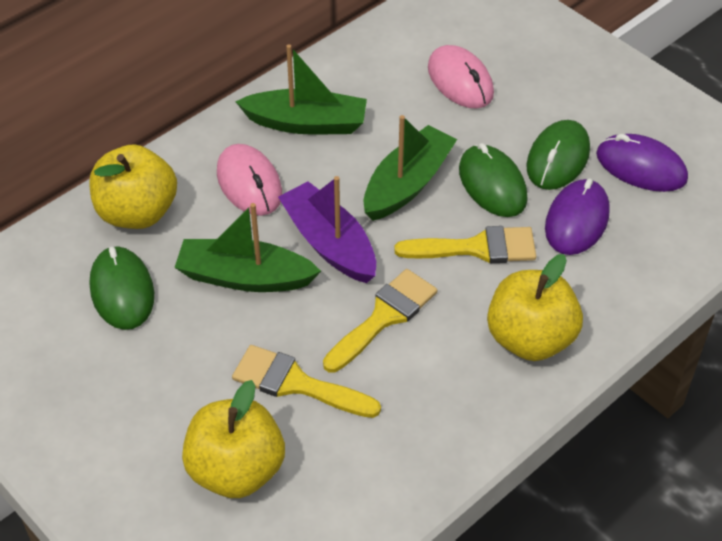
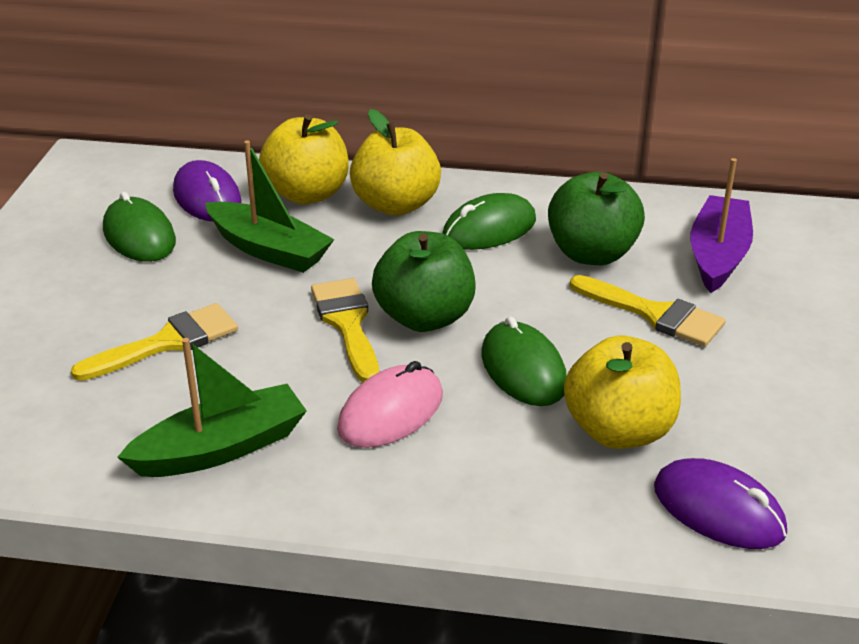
green apple: 0 -> 2
green boat: 3 -> 2
pink mouse: 2 -> 1

